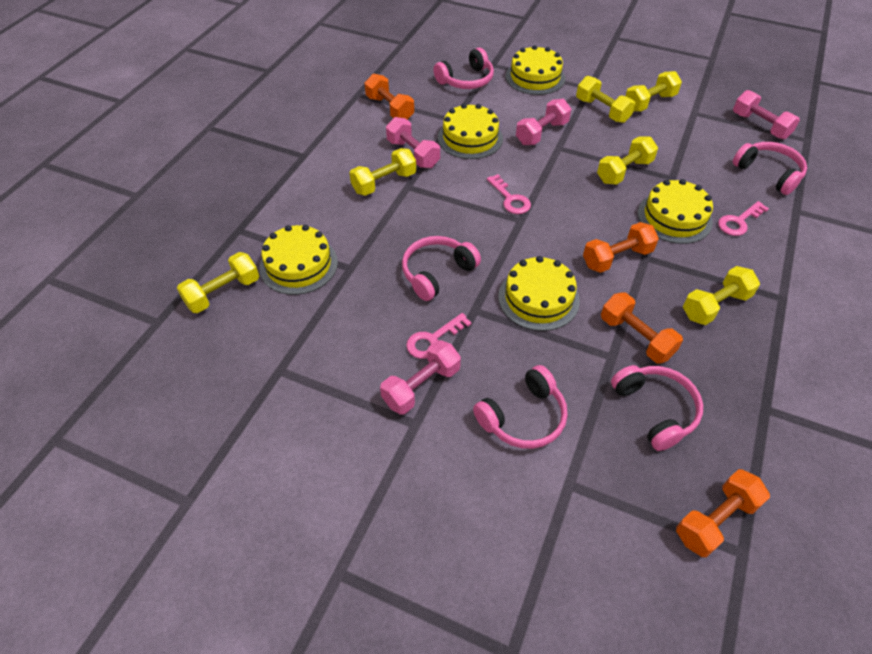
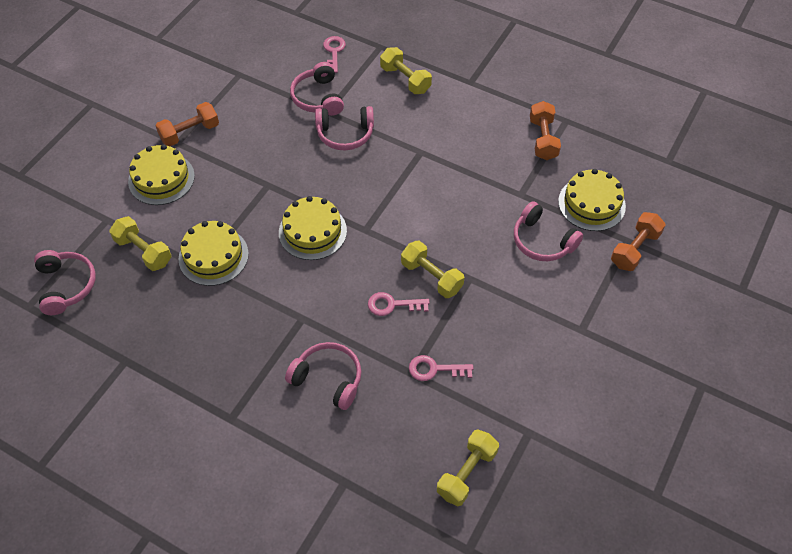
orange dumbbell: 4 -> 3
pink dumbbell: 4 -> 0
yellow cake: 5 -> 4
yellow dumbbell: 6 -> 4

